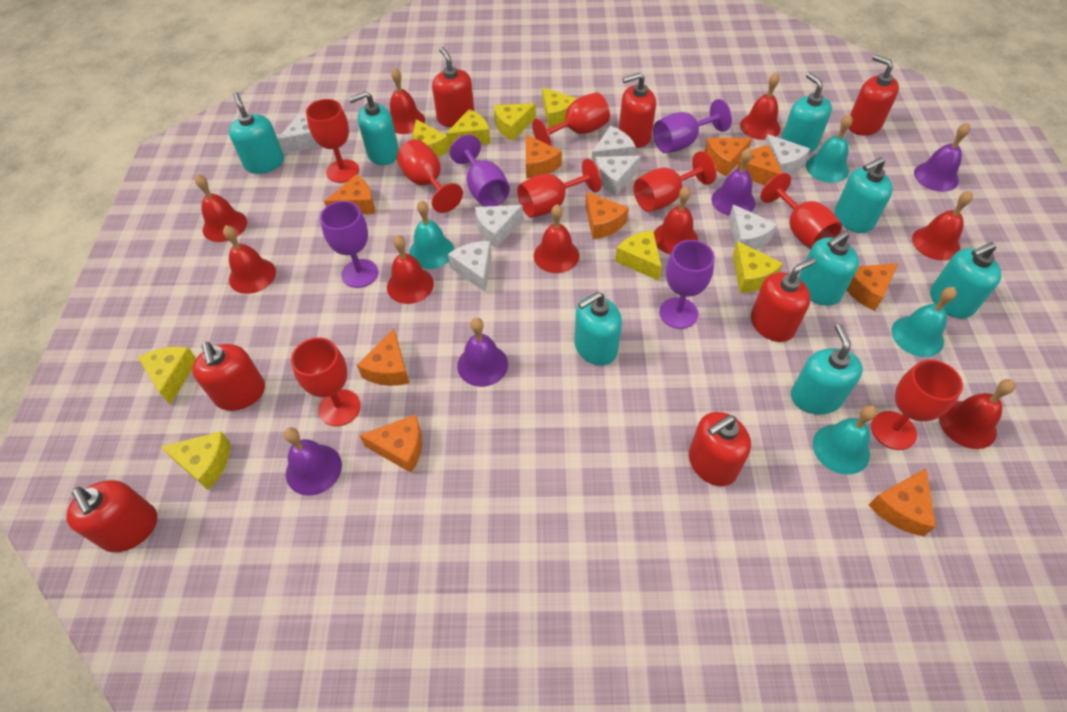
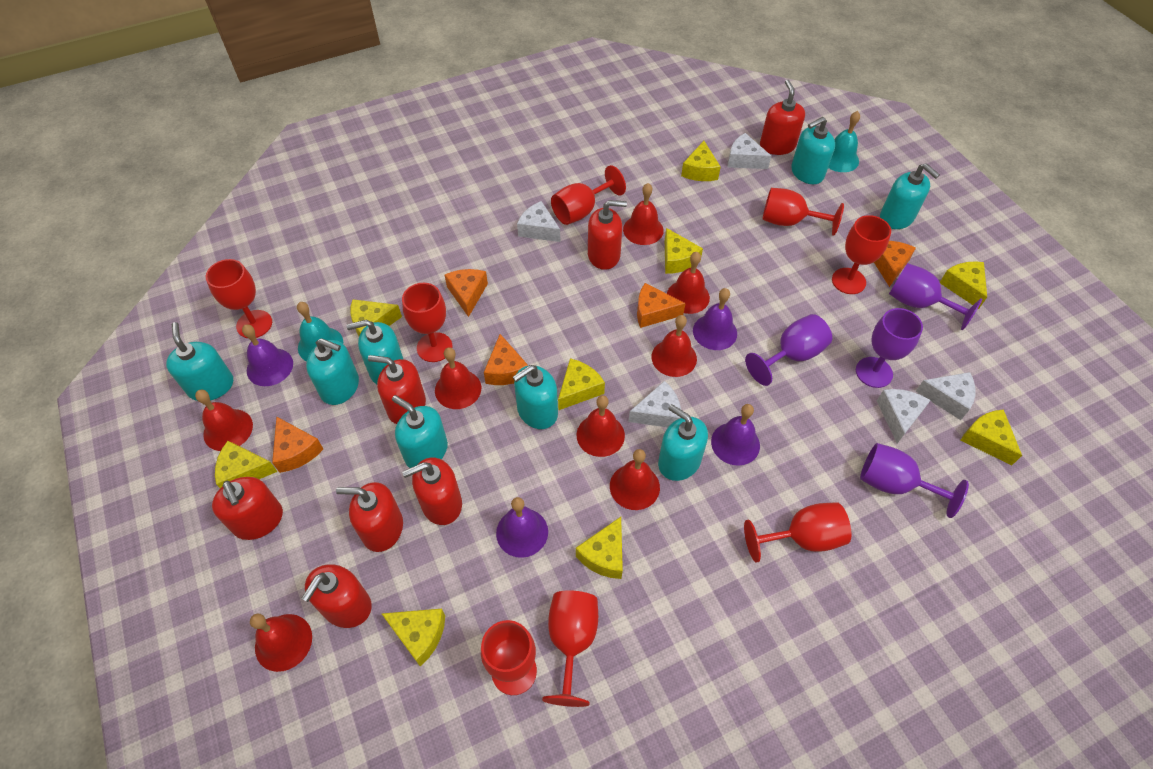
orange cheese: 9 -> 5
red bell: 9 -> 8
turquoise bell: 4 -> 2
white cheese: 7 -> 5
yellow cheese: 8 -> 9

